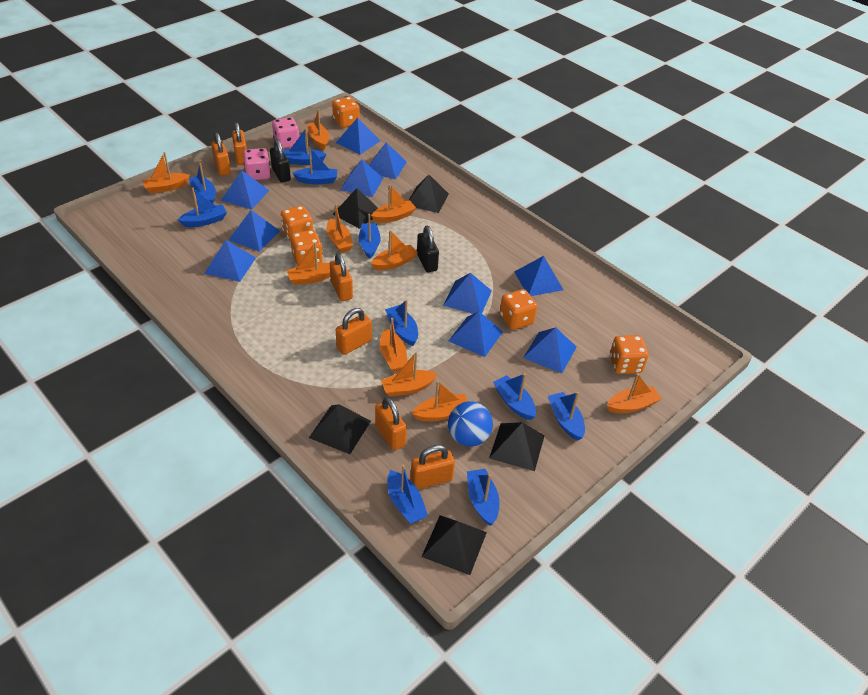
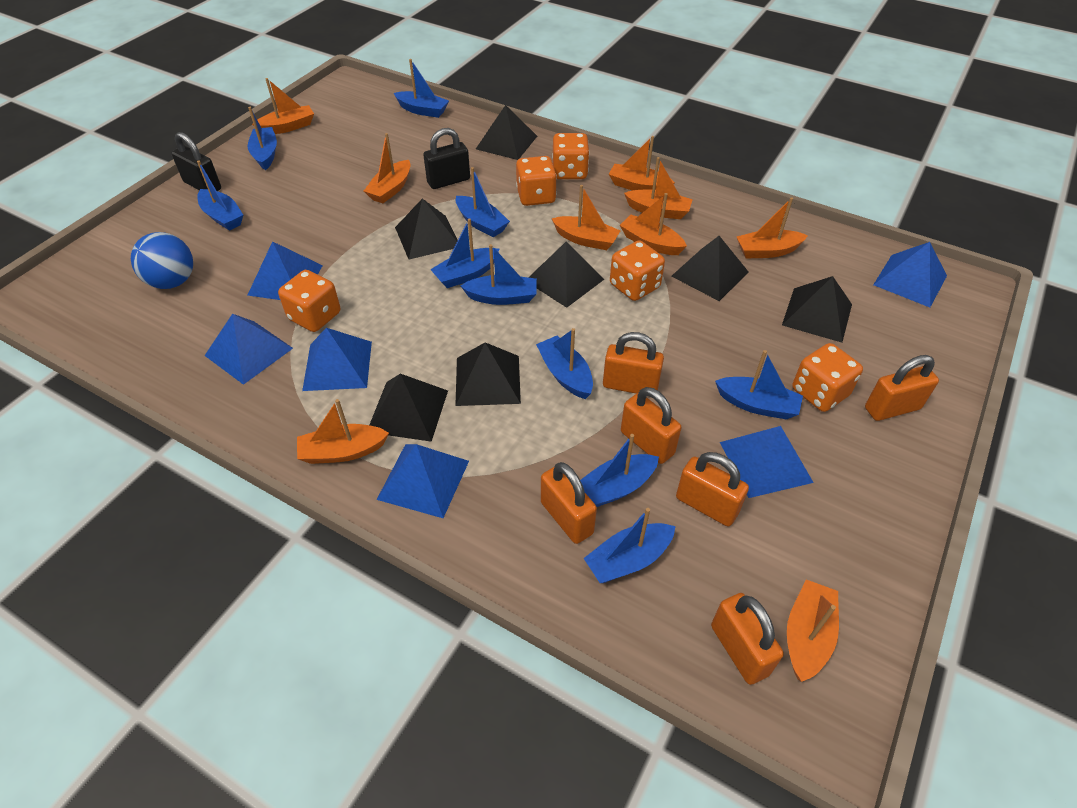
black pyramid: 5 -> 7
blue pyramid: 10 -> 6
orange boat: 10 -> 9
pink dice: 2 -> 0

